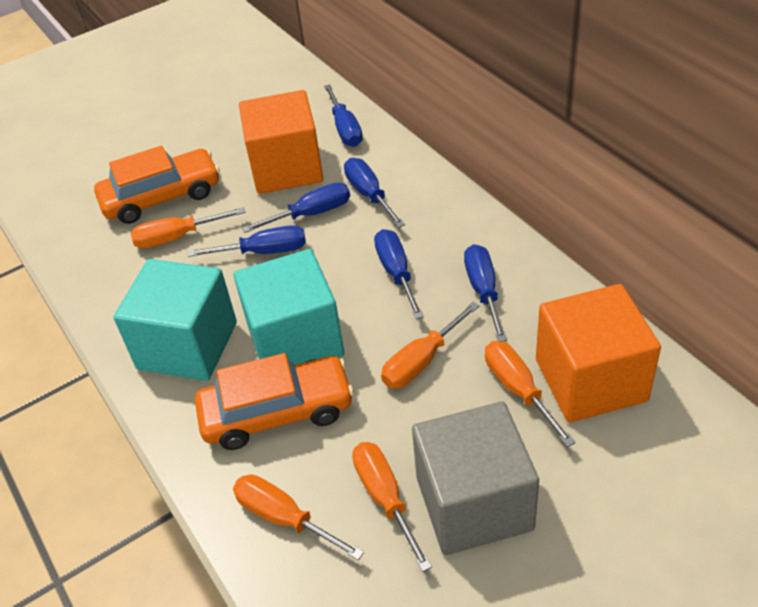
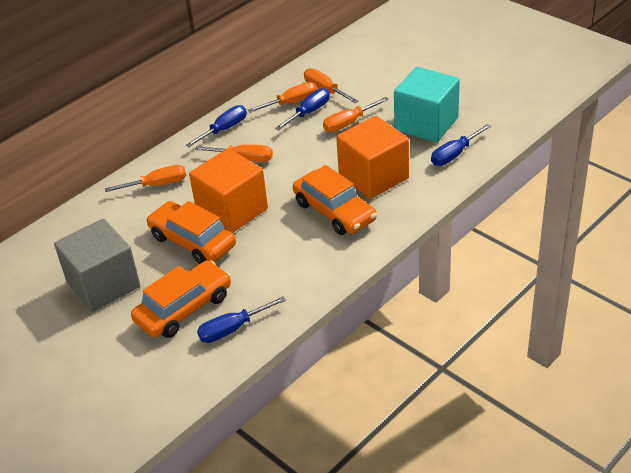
blue screwdriver: 6 -> 4
orange car: 2 -> 3
turquoise cube: 2 -> 1

